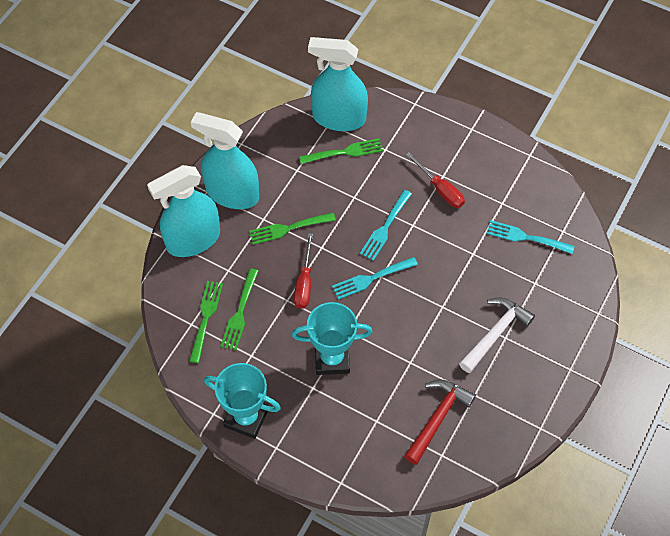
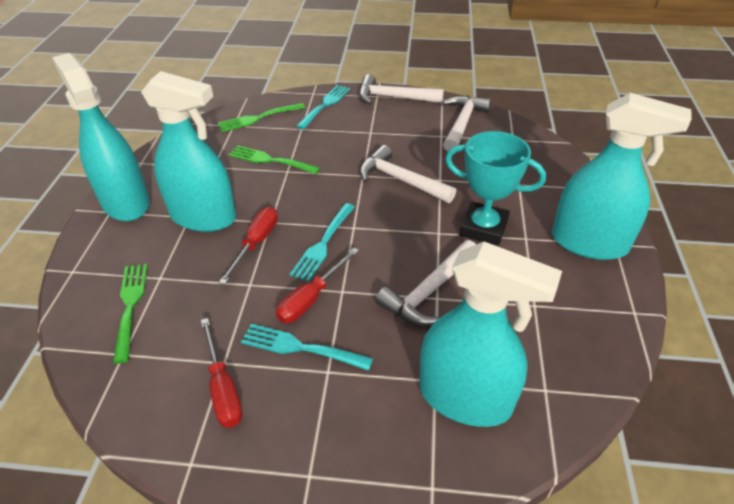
green fork: 4 -> 3
red hammer: 1 -> 0
red screwdriver: 2 -> 3
turquoise spray bottle: 3 -> 4
turquoise trophy: 2 -> 1
white hammer: 1 -> 4

